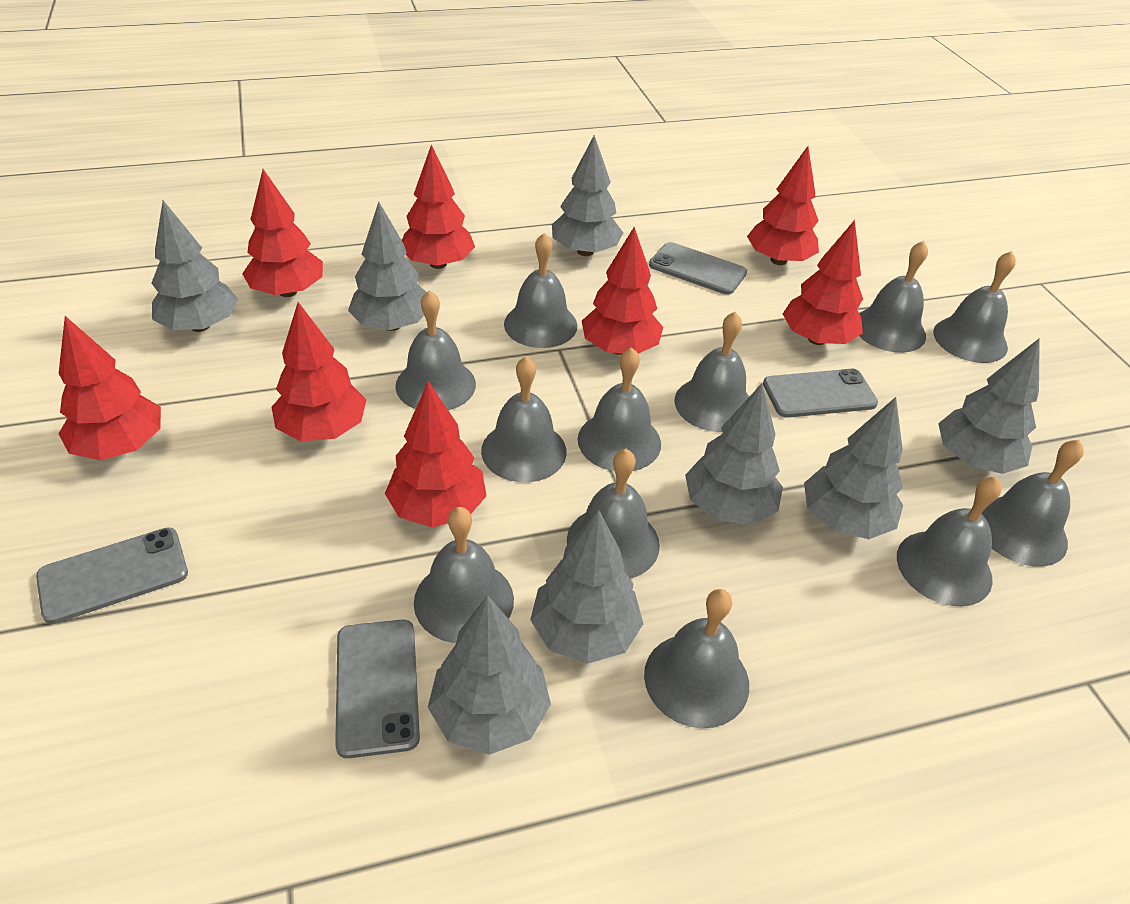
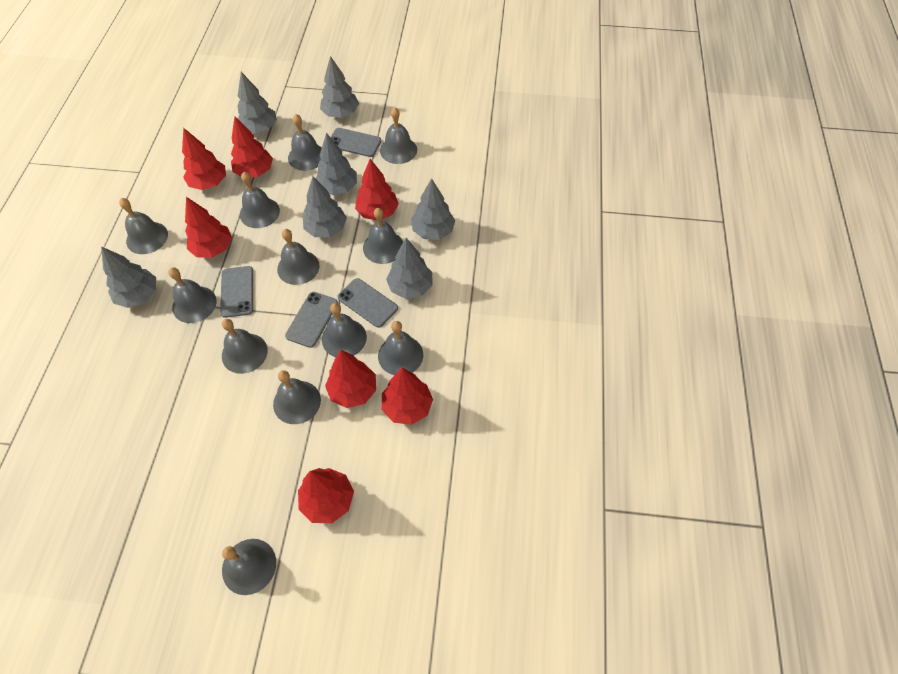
grey tree: 8 -> 7
red tree: 8 -> 7

